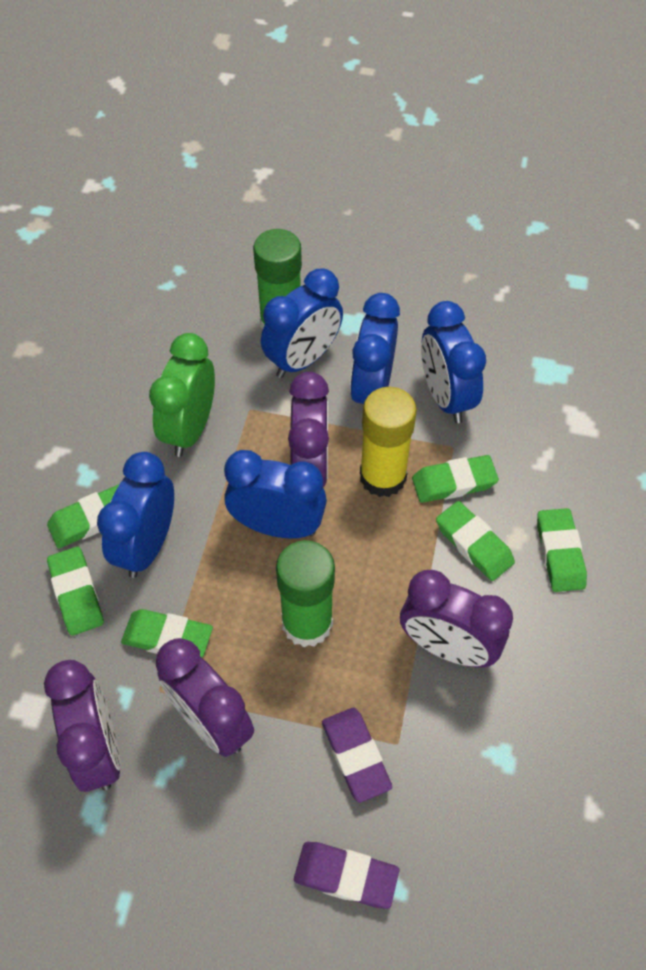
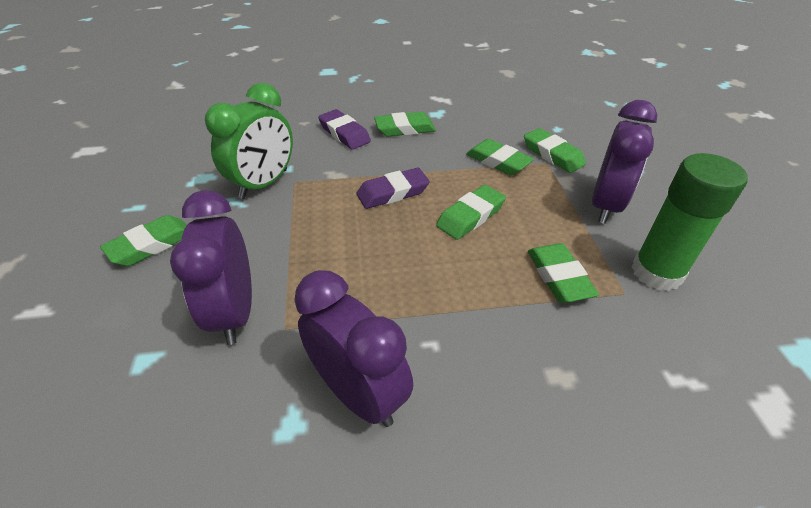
blue clock: 5 -> 0
green glue stick: 2 -> 1
purple clock: 4 -> 3
yellow glue stick: 1 -> 0

